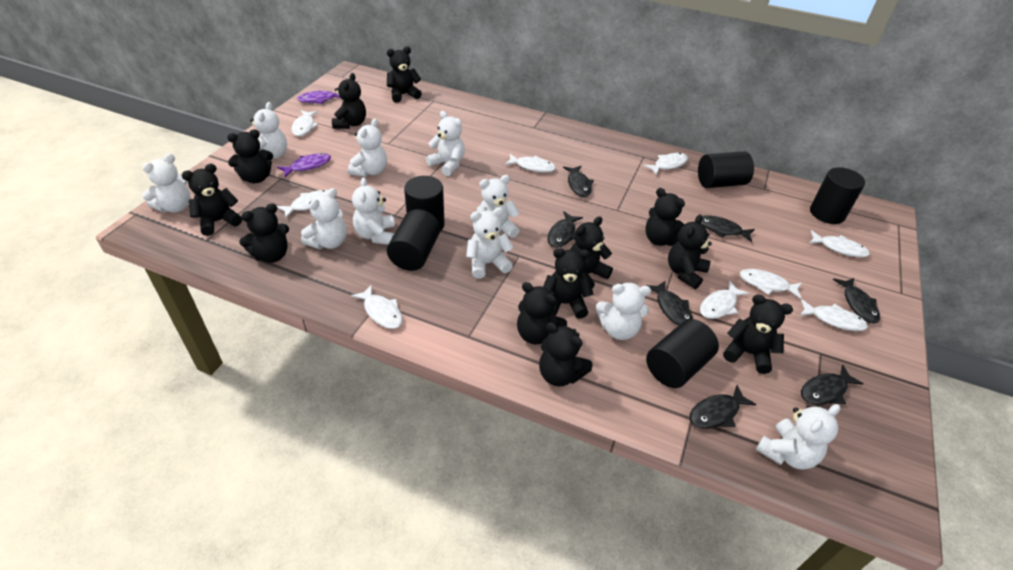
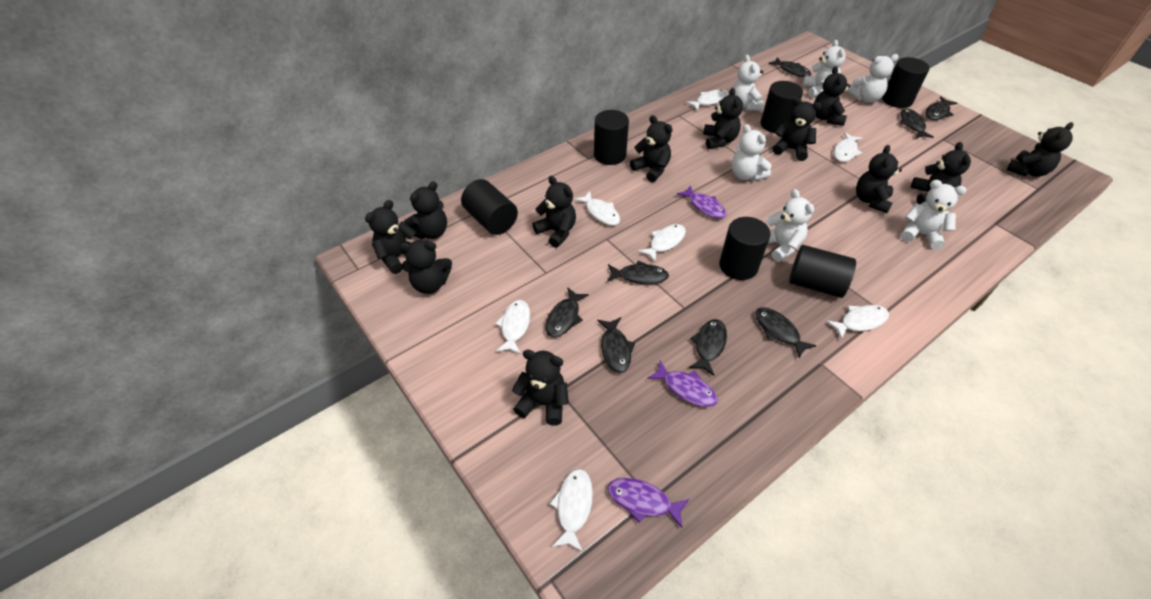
black cylinder: 5 -> 6
black fish: 7 -> 8
purple fish: 2 -> 3
white fish: 9 -> 7
white teddy bear: 10 -> 6

